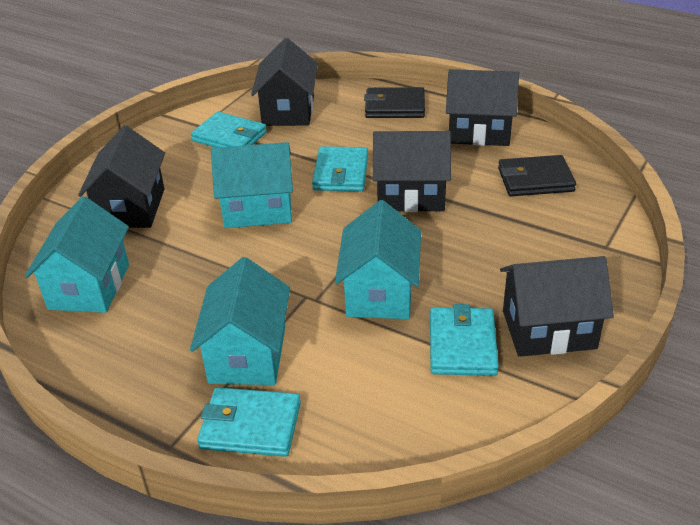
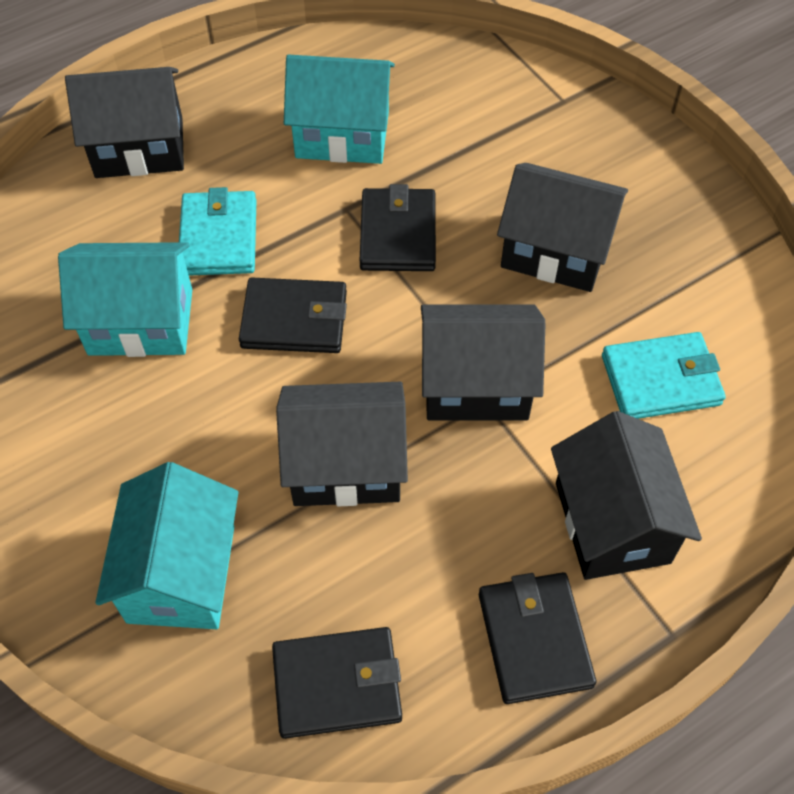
black wallet: 2 -> 4
turquoise house: 4 -> 3
turquoise wallet: 4 -> 2

